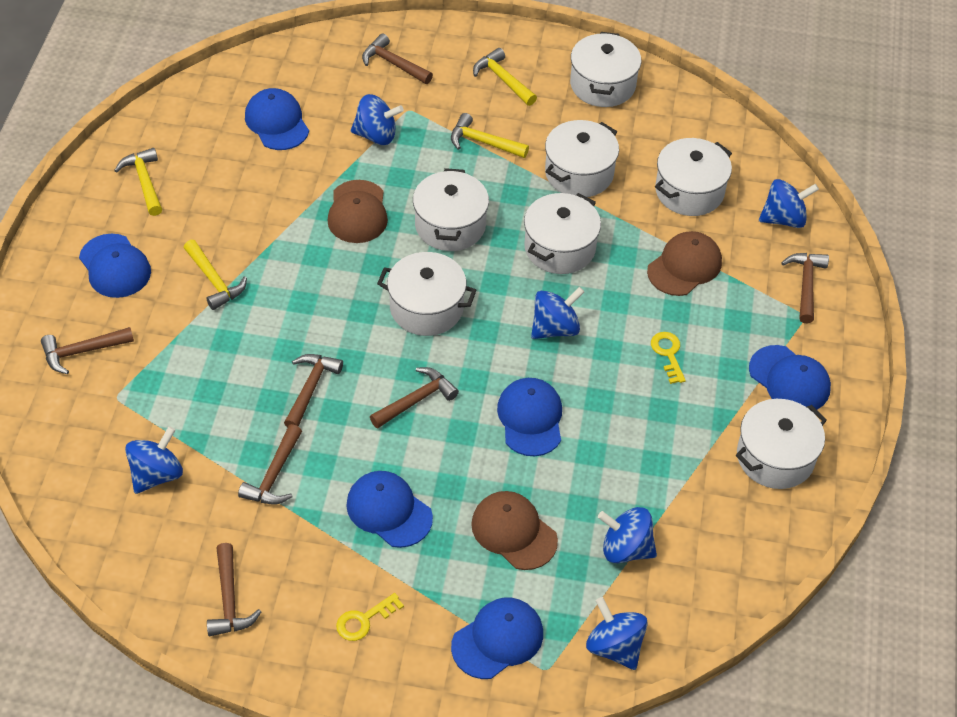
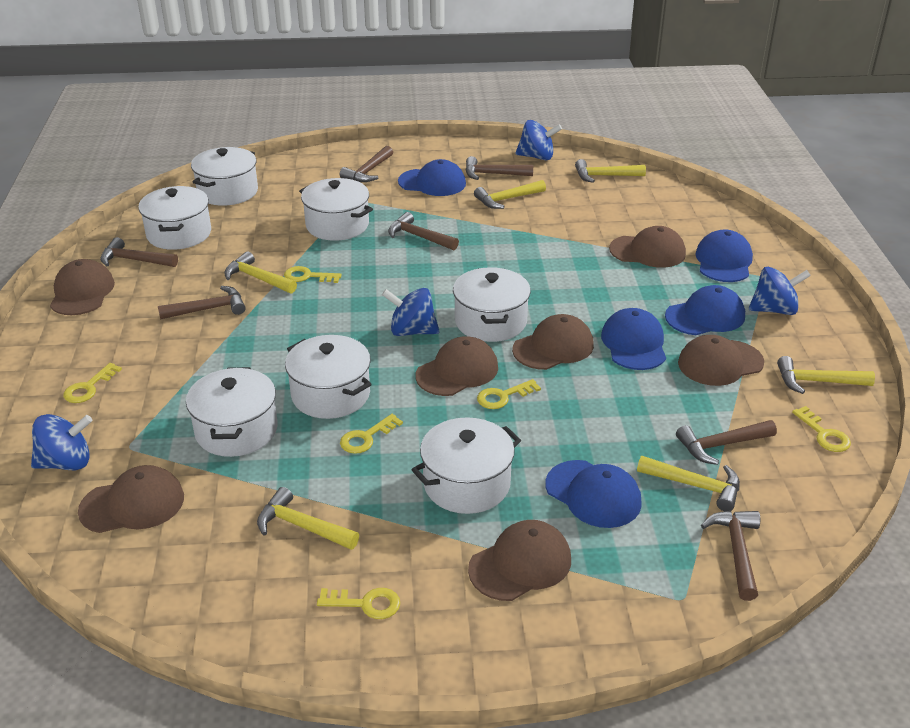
blue cap: 6 -> 5
blue spinning top: 6 -> 4
brown cap: 3 -> 7
yellow hammer: 4 -> 6
yellow key: 2 -> 6

